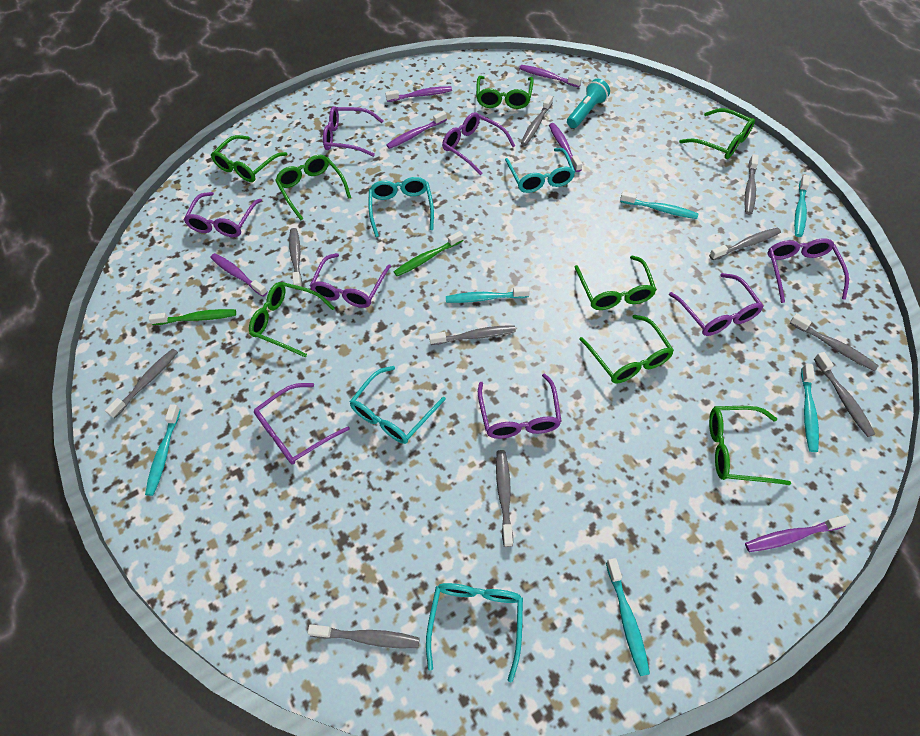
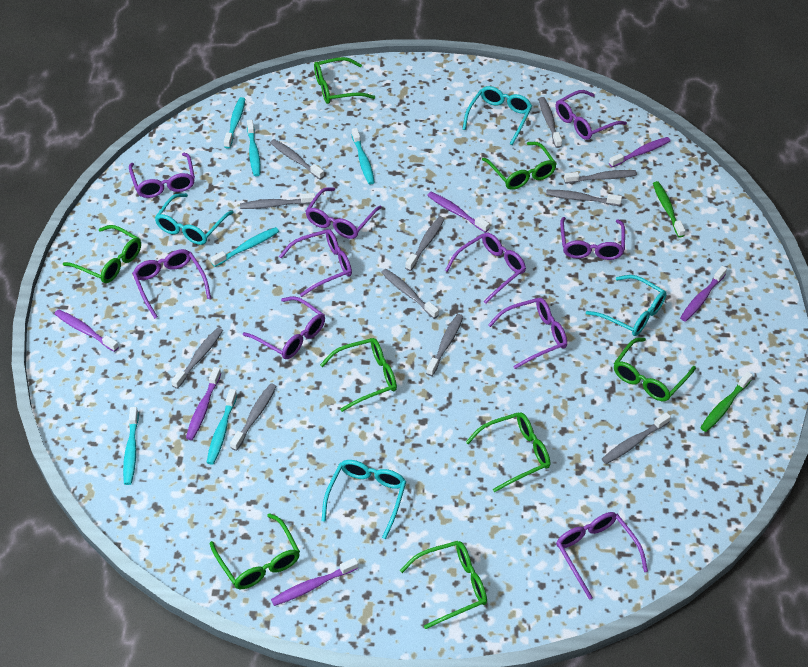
grey toothbrush: 10 -> 11
purple glasses: 8 -> 10
turquoise flashlight: 1 -> 0

